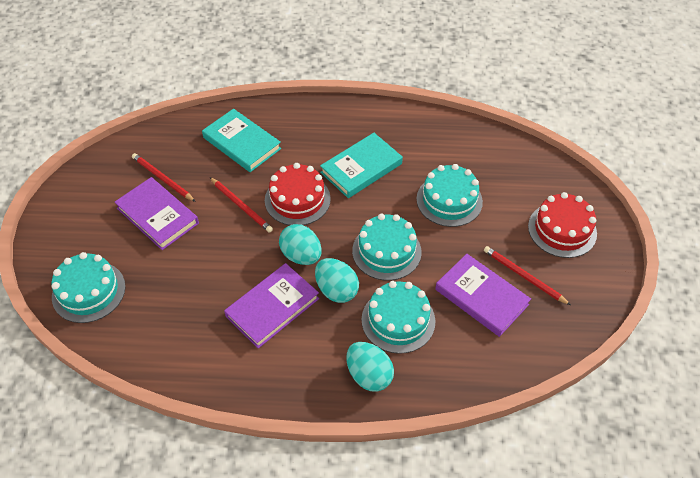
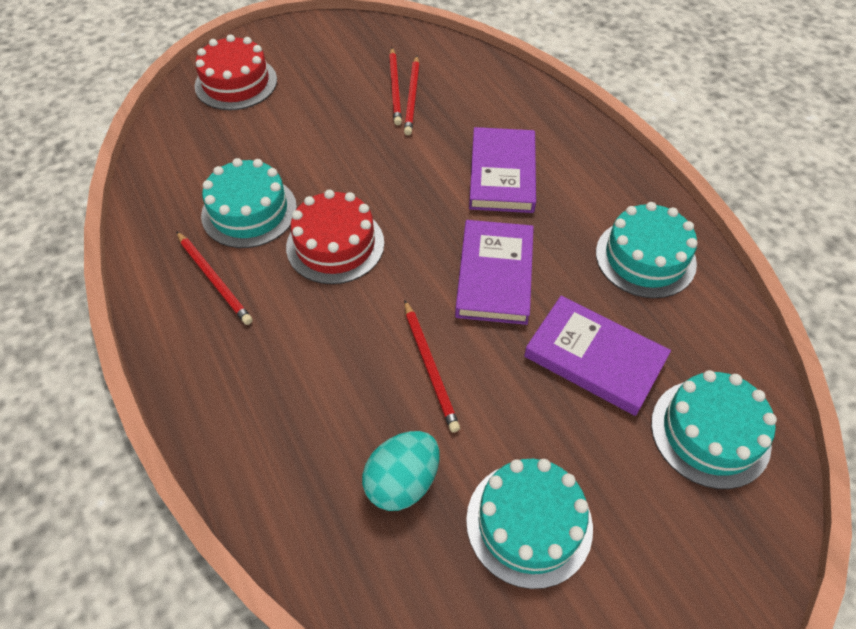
red pencil: 3 -> 4
turquoise book: 2 -> 0
turquoise egg: 3 -> 1

